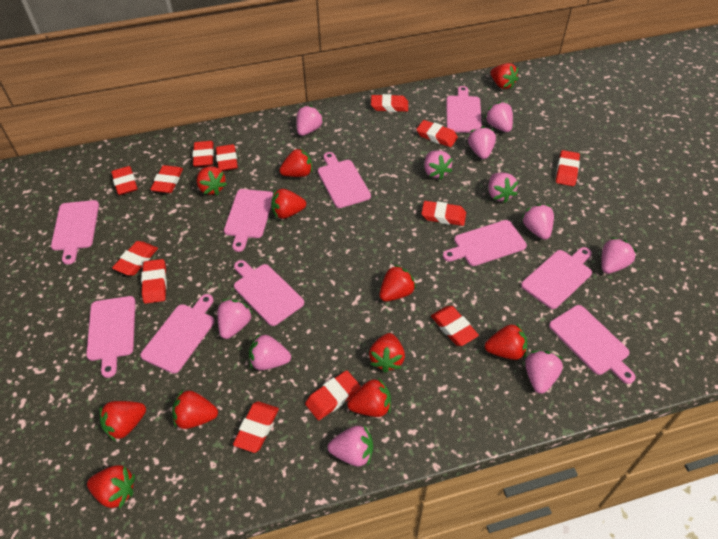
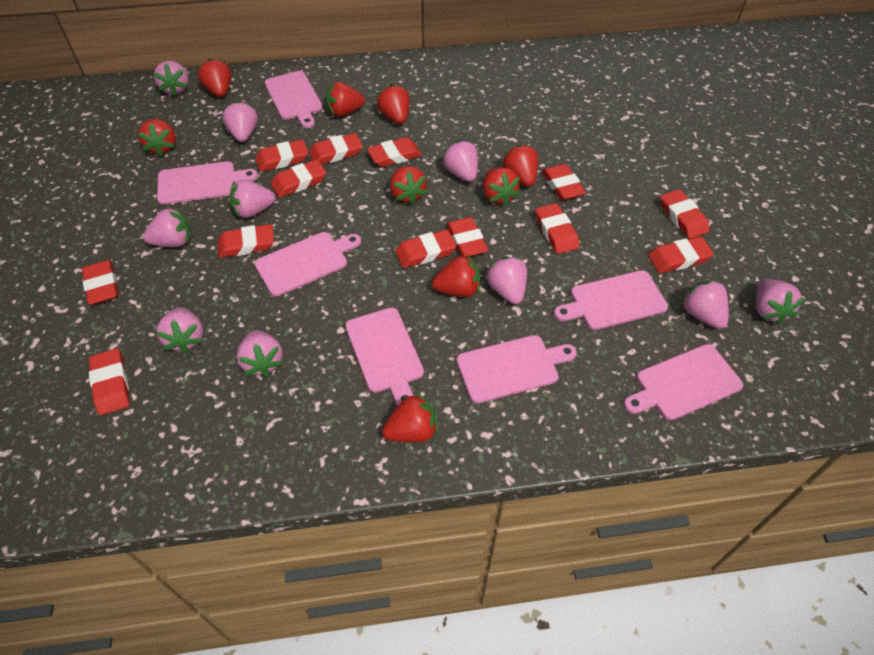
pink cutting board: 10 -> 7
pink strawberry: 11 -> 10
red strawberry: 11 -> 9

